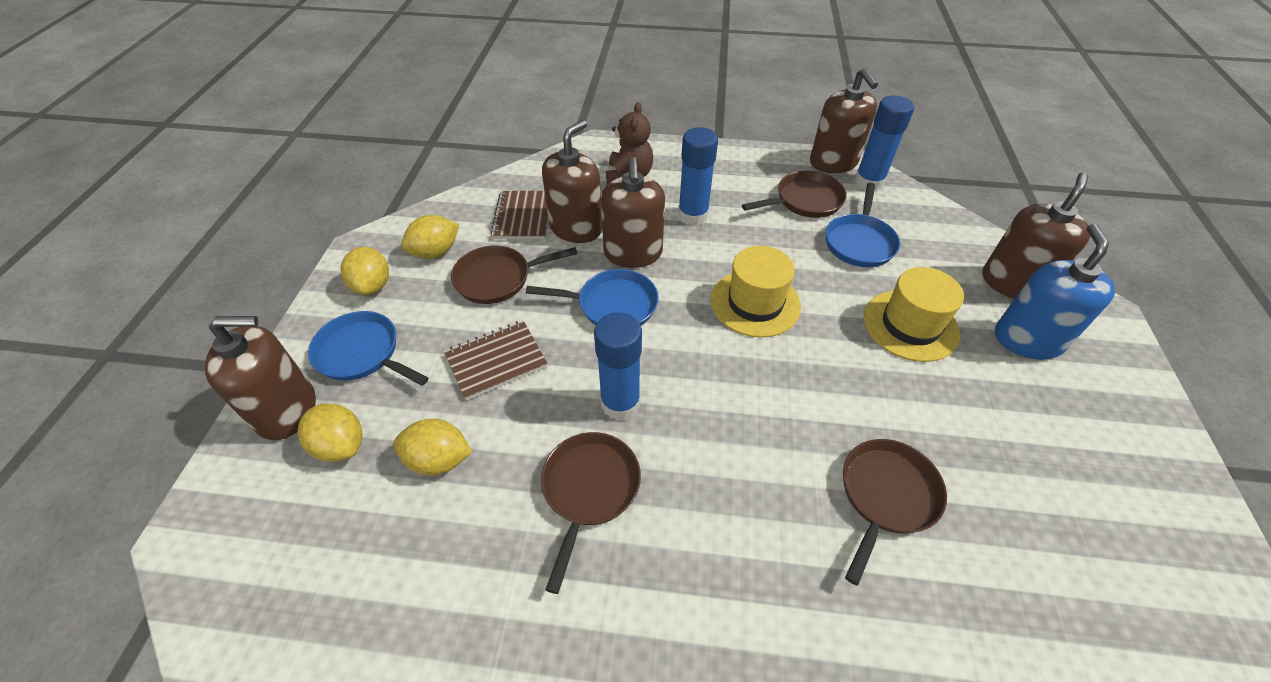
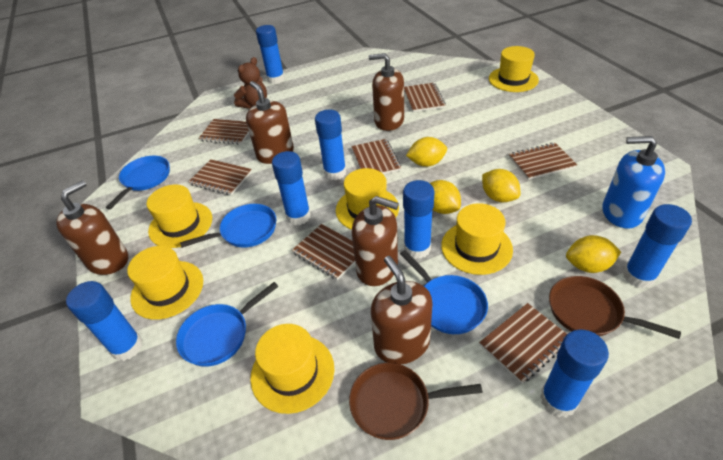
blue glue stick: 3 -> 7
blue pan: 3 -> 4
brown notebook: 2 -> 7
brown pan: 4 -> 2
yellow hat: 2 -> 6

